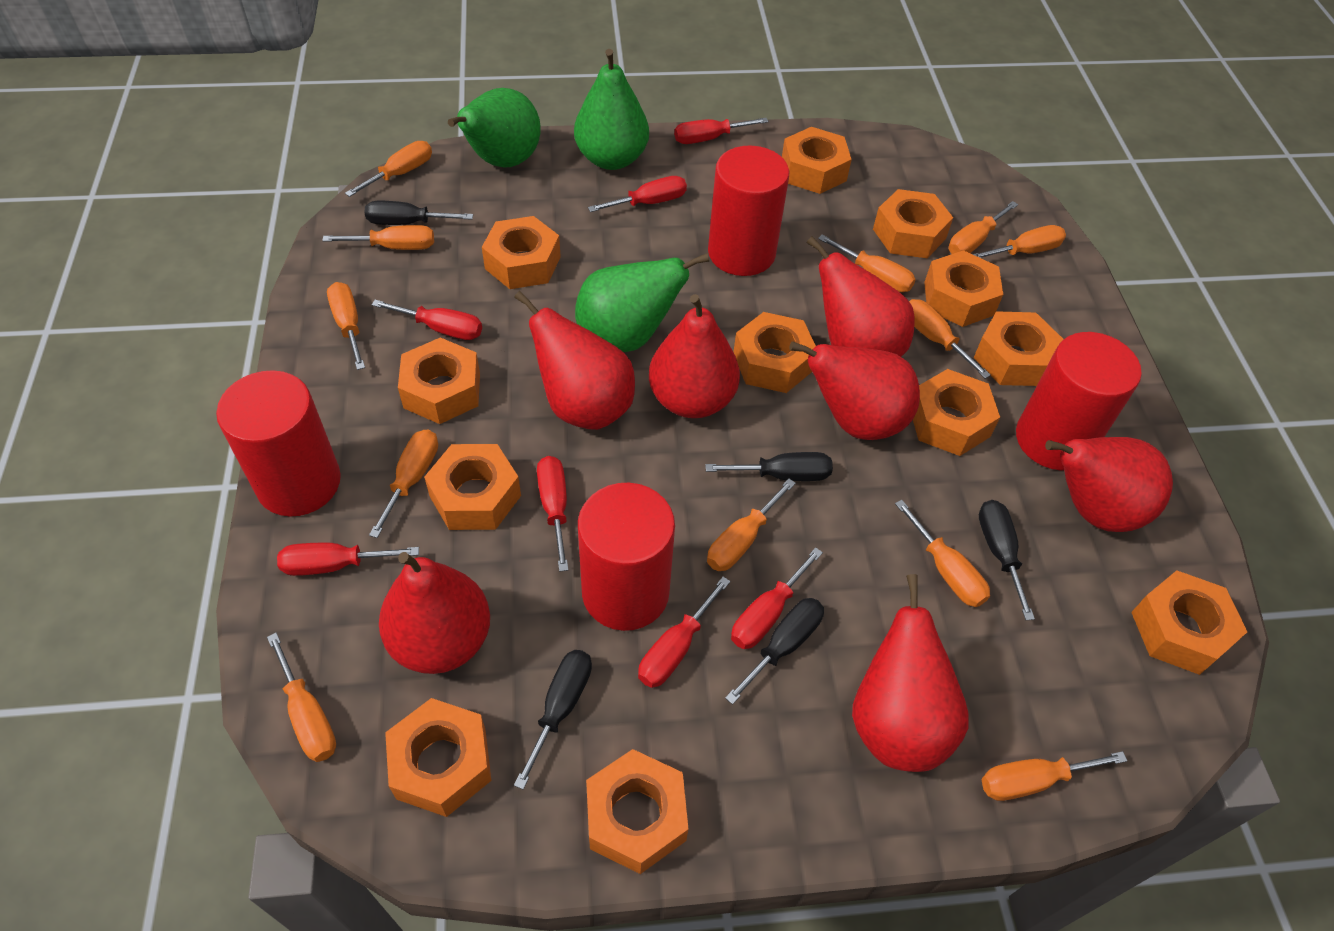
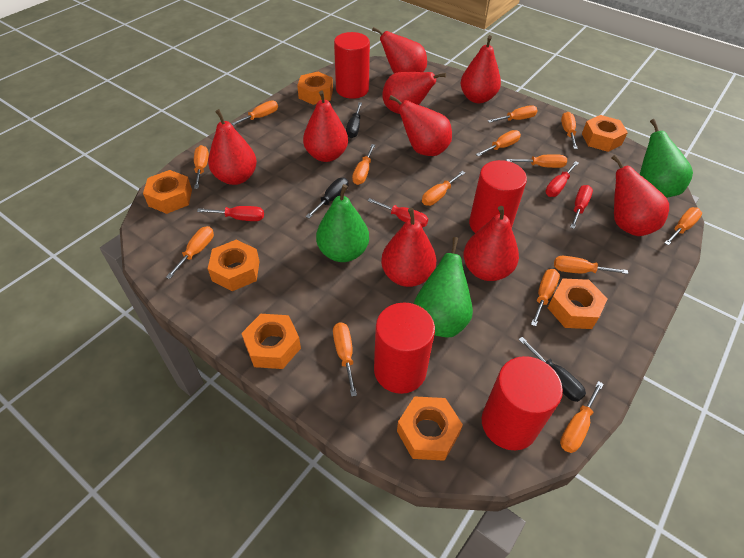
black screwdriver: 5 -> 3
orange nut: 12 -> 7
orange screwdriver: 12 -> 14
red pear: 7 -> 9
red screwdriver: 7 -> 4

